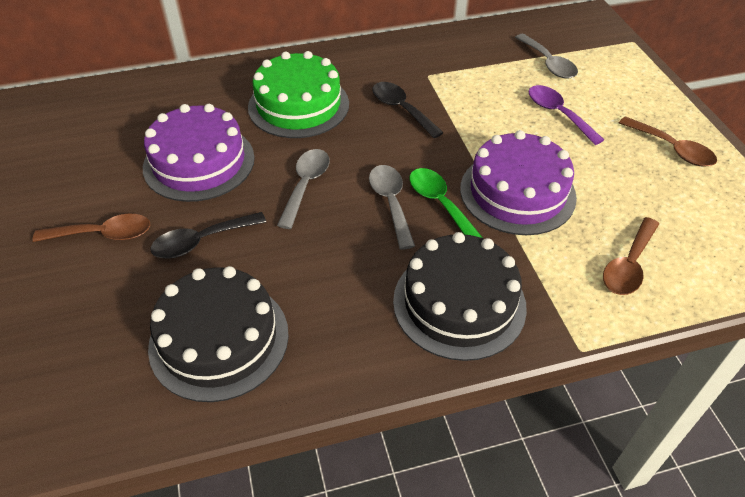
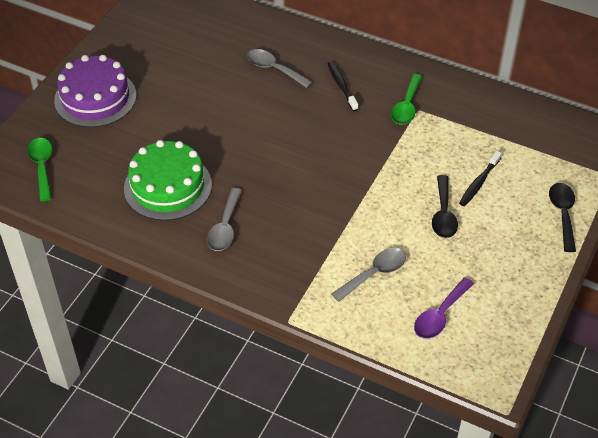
black cake: 2 -> 0
black toothbrush: 0 -> 2
brown spoon: 3 -> 0
green spoon: 1 -> 2
purple cake: 2 -> 1

